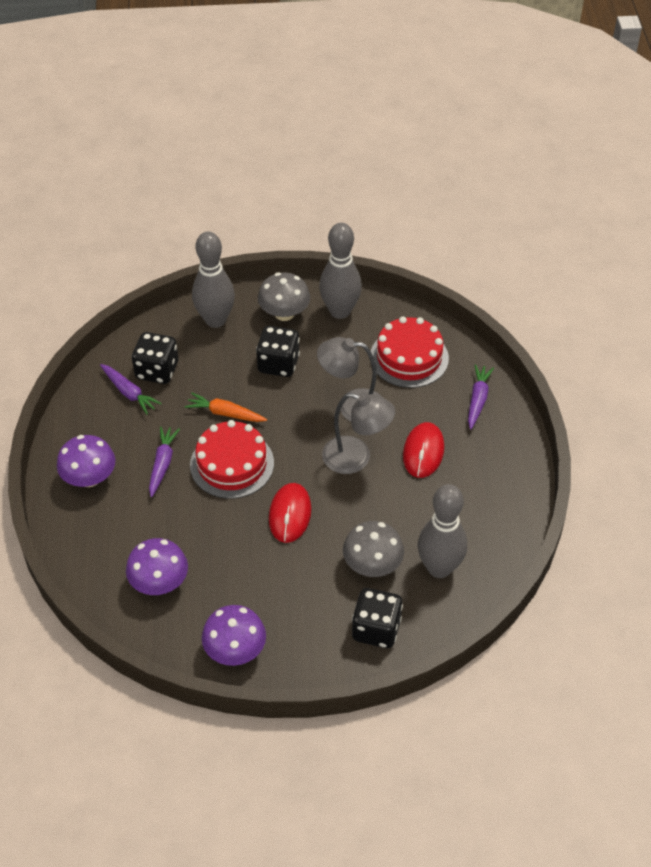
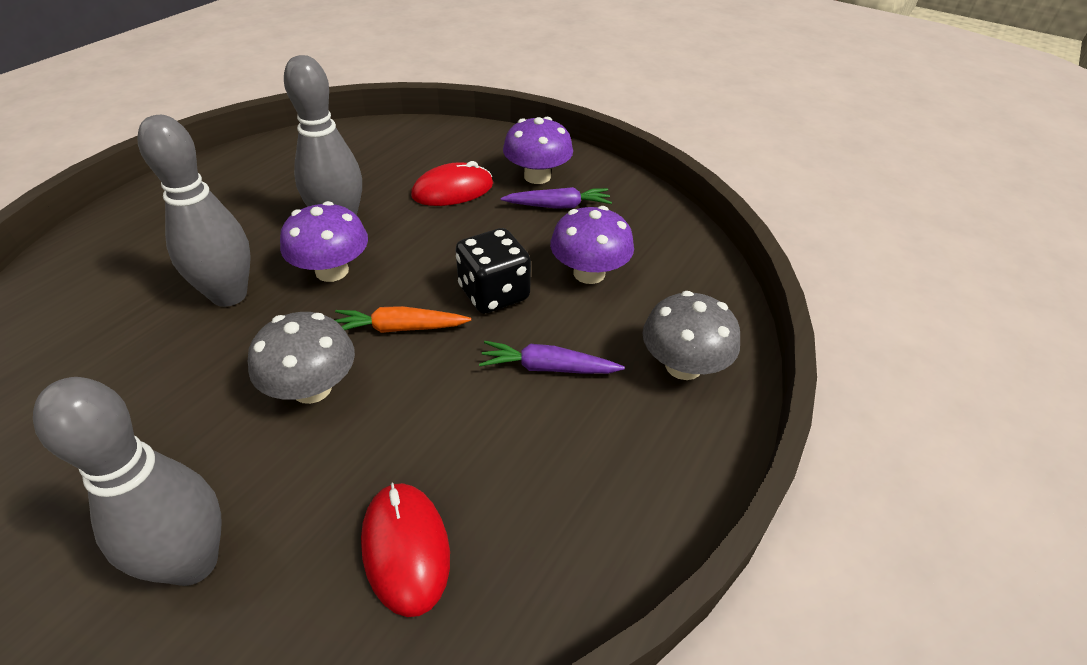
black dice: 3 -> 1
grey lamp: 2 -> 0
purple carrot: 3 -> 2
red cake: 2 -> 0

